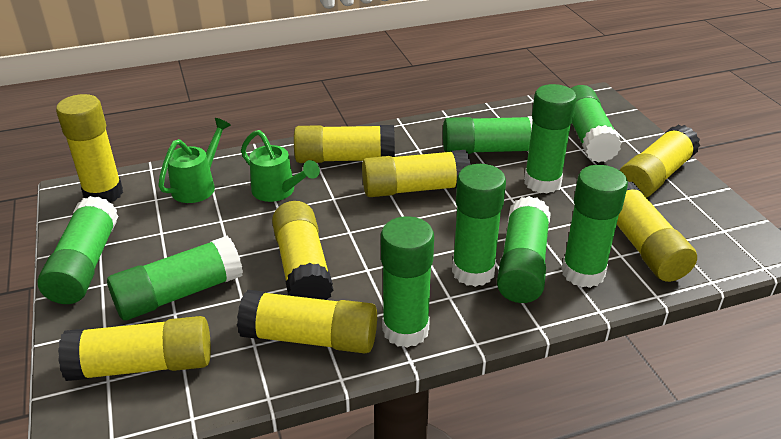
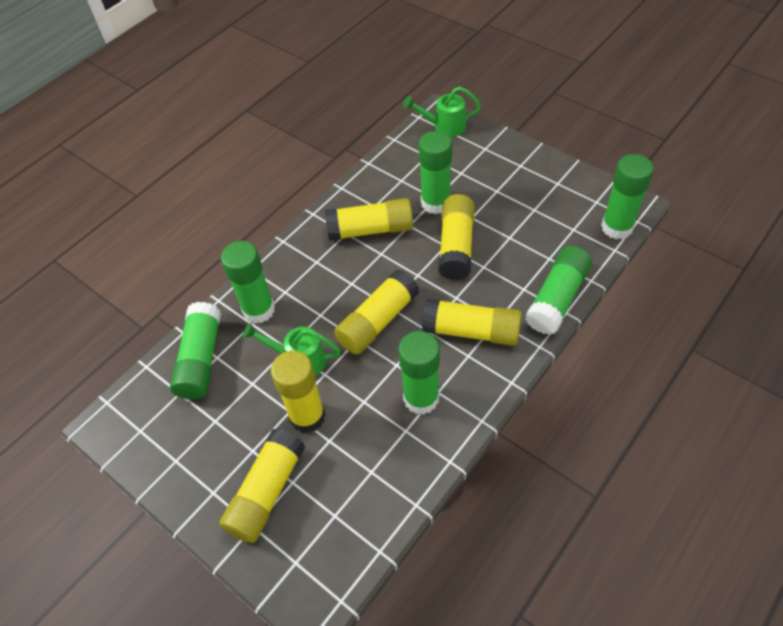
green glue stick: 9 -> 6
yellow glue stick: 8 -> 6

